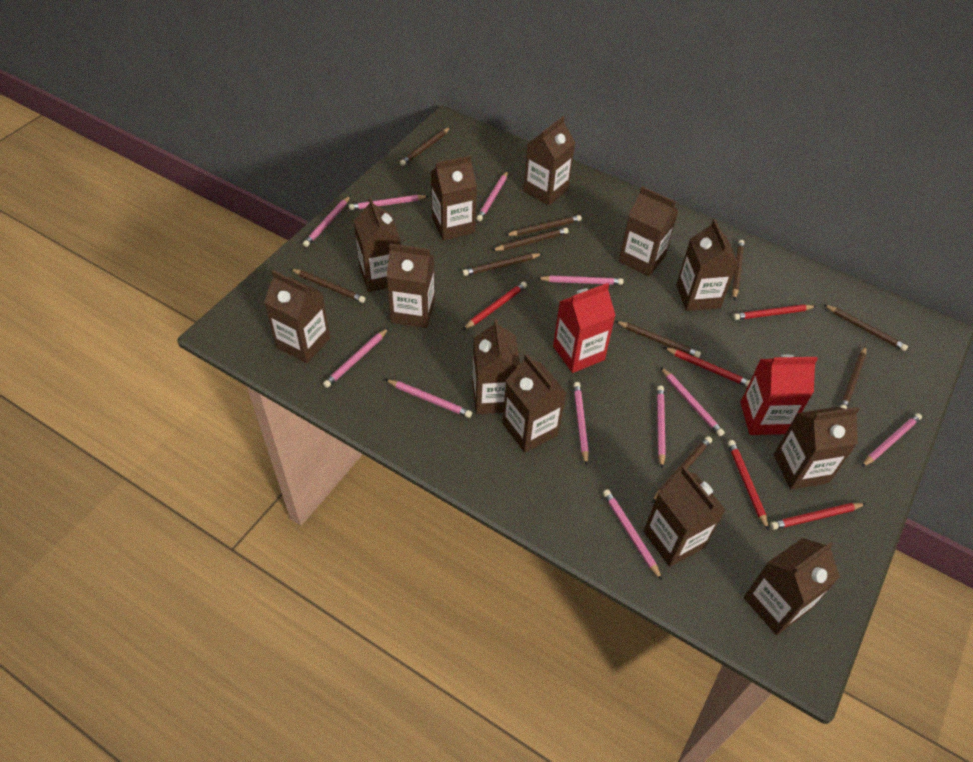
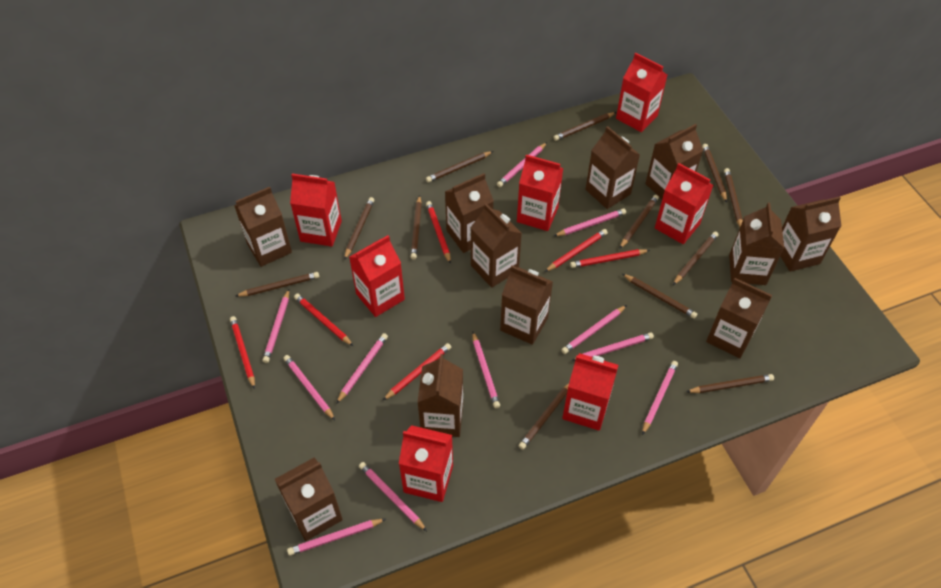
brown carton: 12 -> 11
brown pencil: 10 -> 12
red carton: 2 -> 7
red pencil: 5 -> 6

